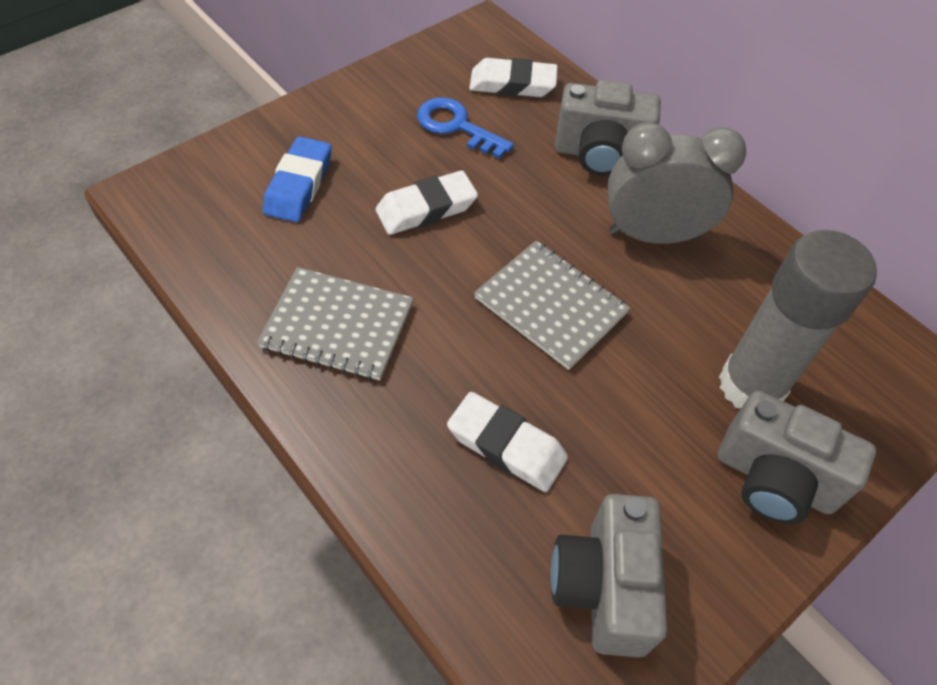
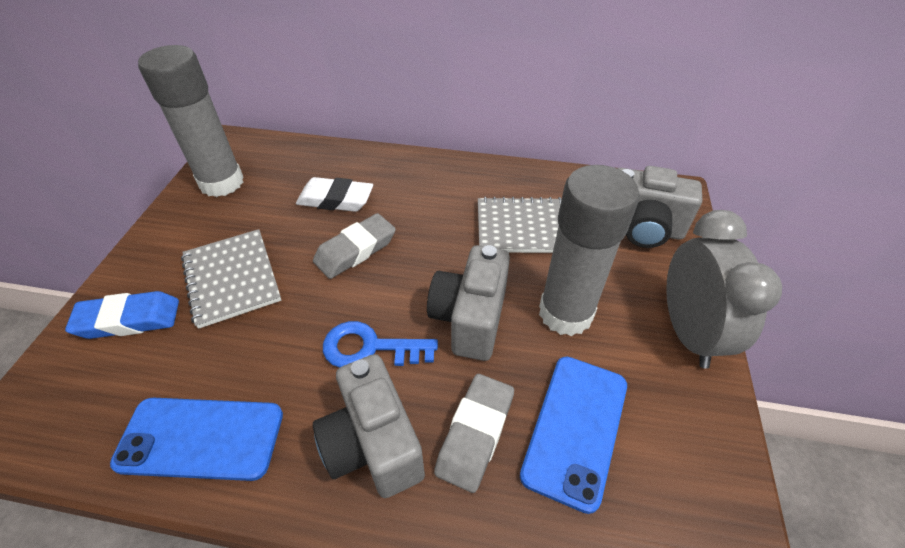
blue phone: 0 -> 2
grey eraser: 0 -> 2
grey glue stick: 1 -> 2
white eraser: 3 -> 1

